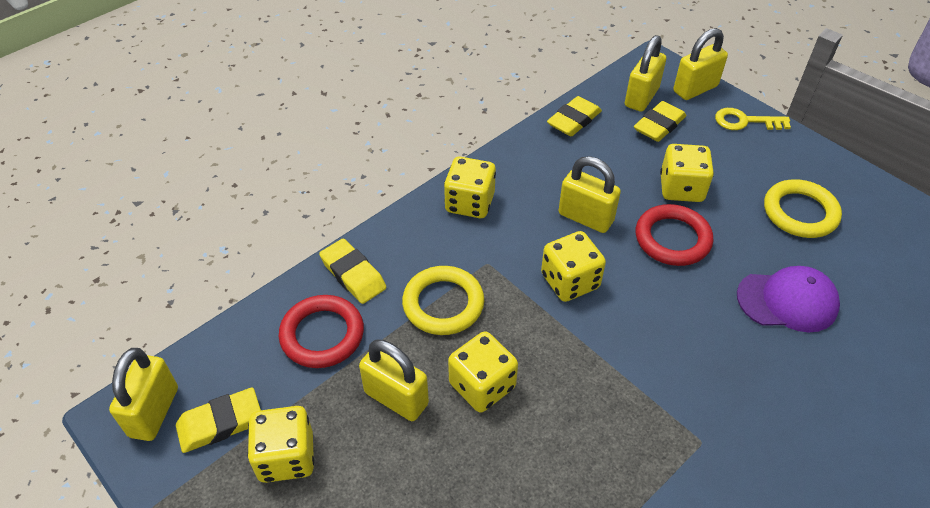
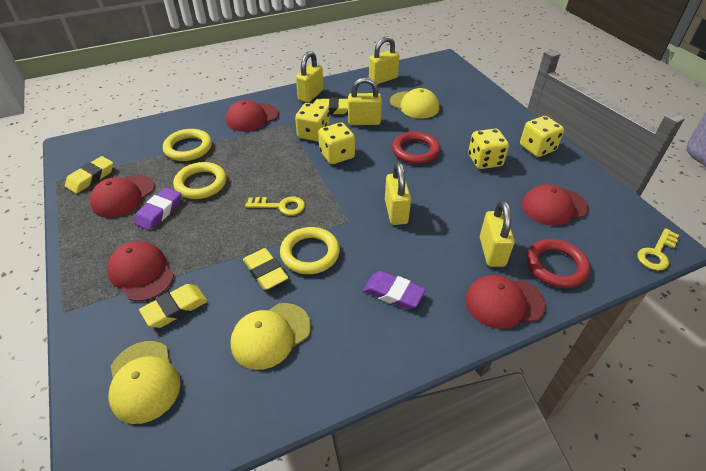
purple cap: 1 -> 0
purple eraser: 0 -> 2
red cap: 0 -> 5
yellow cap: 0 -> 3
yellow dice: 5 -> 4
yellow key: 1 -> 2
yellow ring: 2 -> 3

